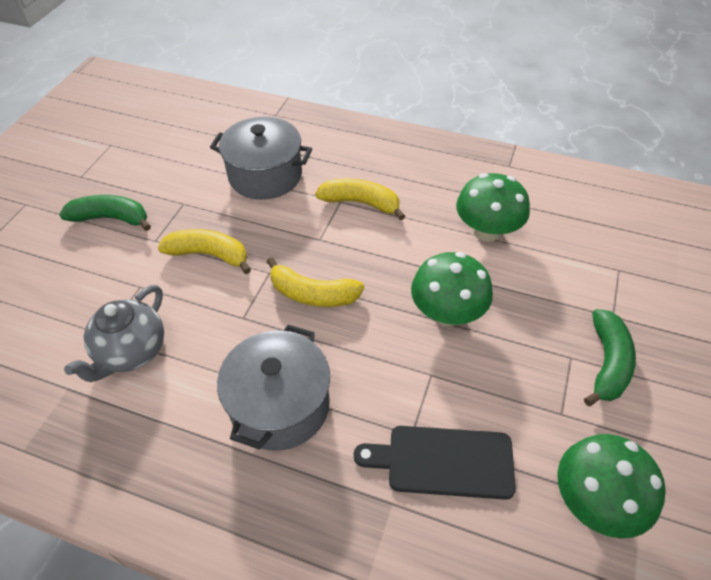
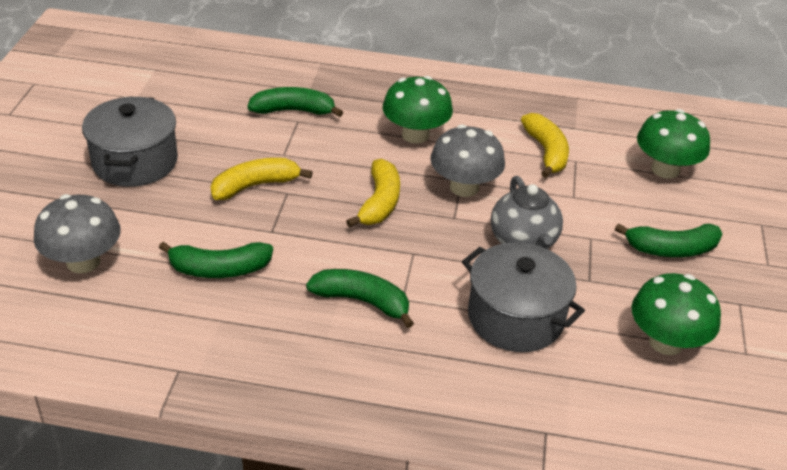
black cutting board: 1 -> 0
green banana: 2 -> 4
grey mushroom: 0 -> 2

